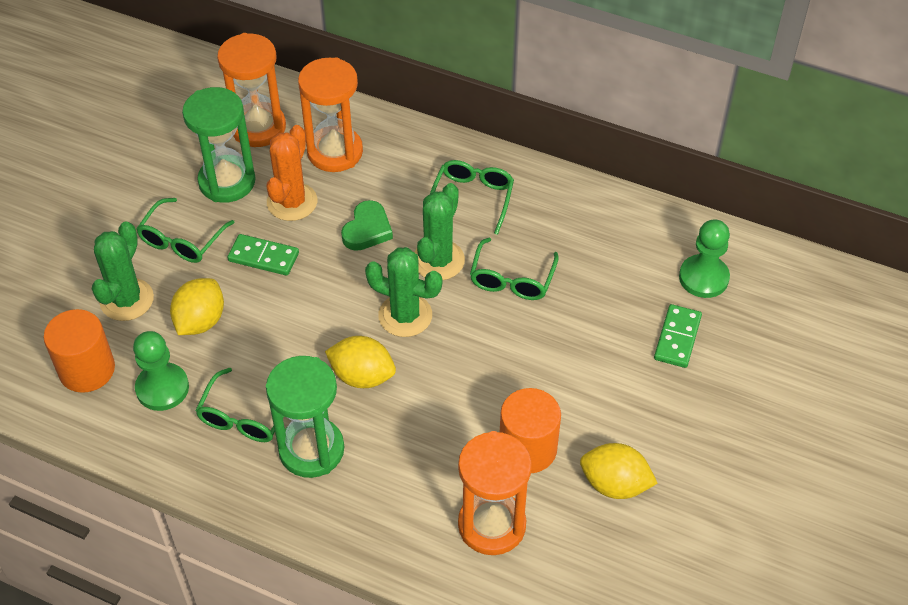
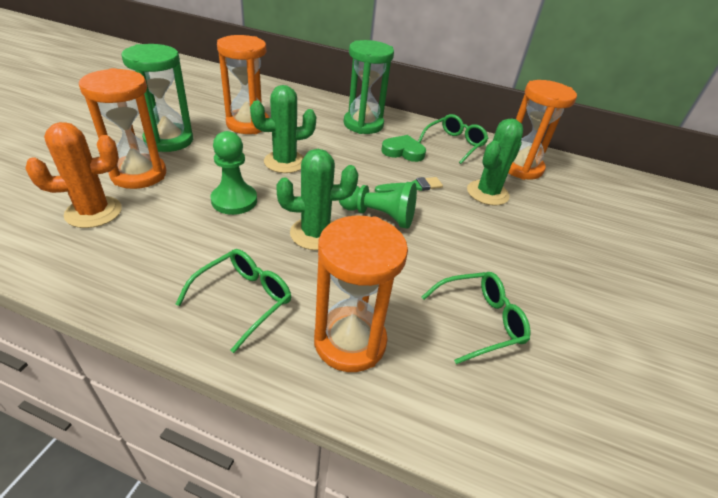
green brush: 0 -> 1
green domino: 2 -> 0
green glasses: 4 -> 3
orange cylinder: 2 -> 0
orange hourglass: 3 -> 4
yellow lemon: 3 -> 0

